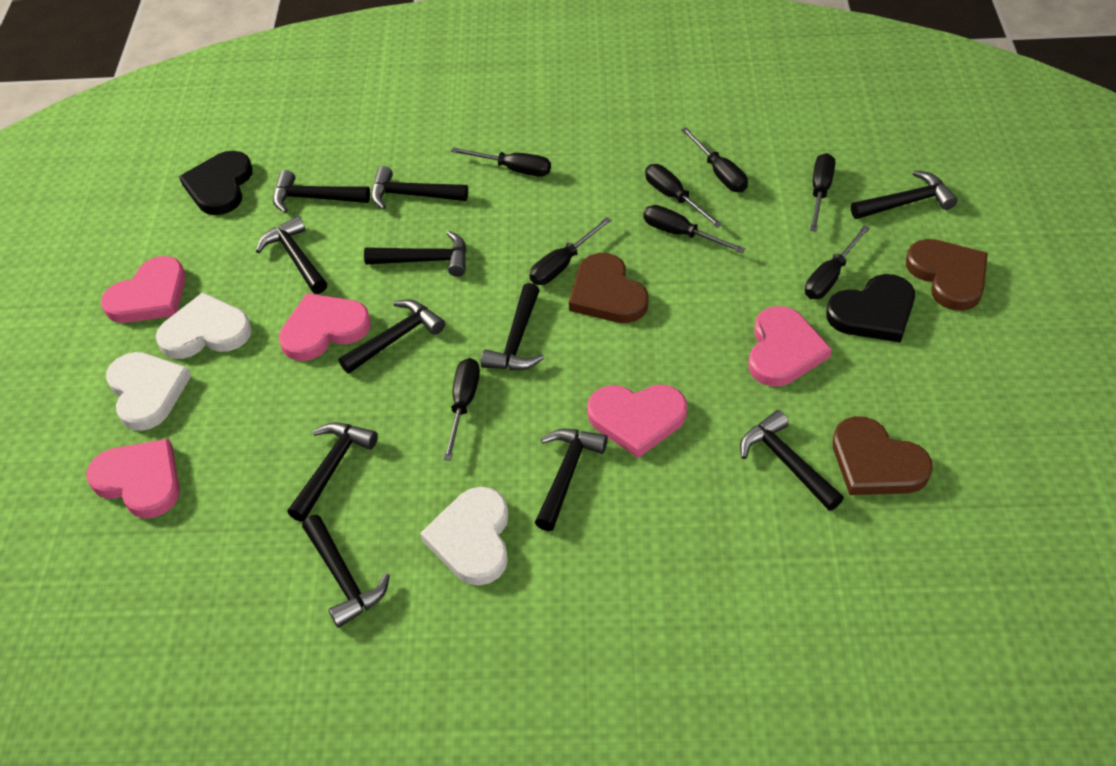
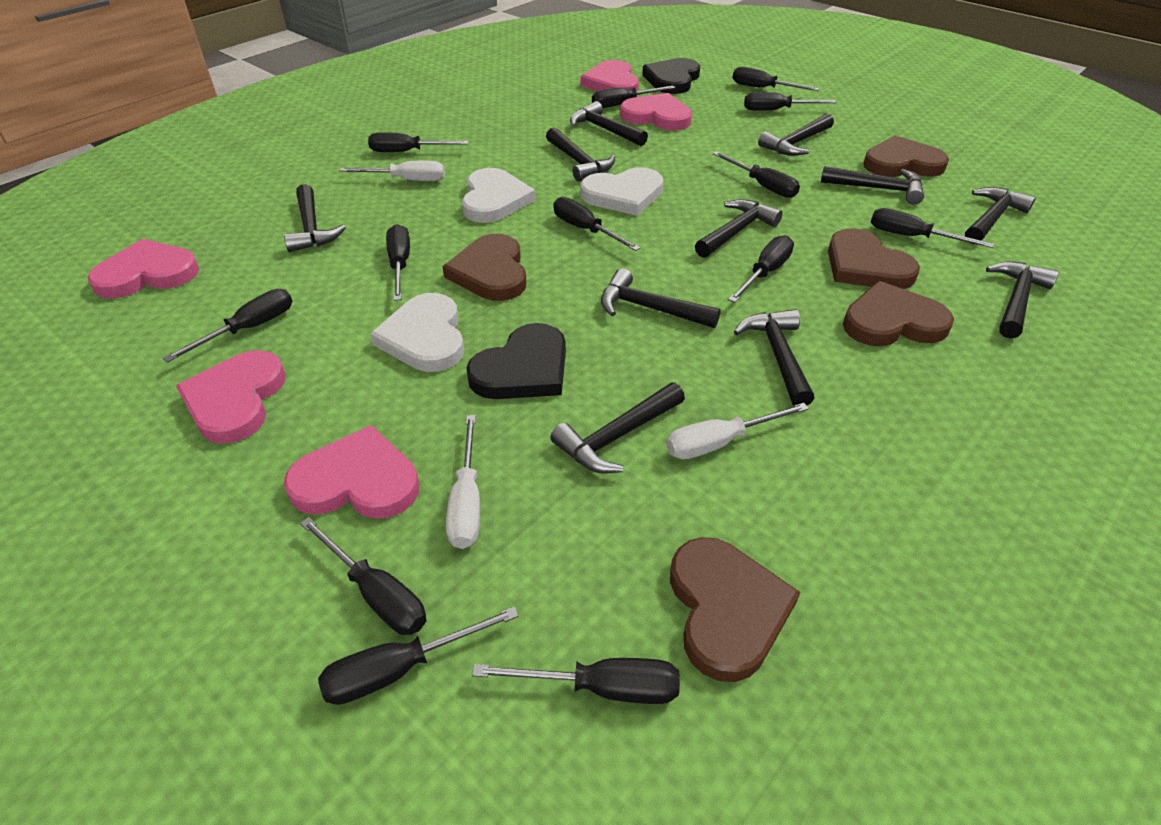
black screwdriver: 8 -> 13
brown heart: 3 -> 5
white screwdriver: 0 -> 3

